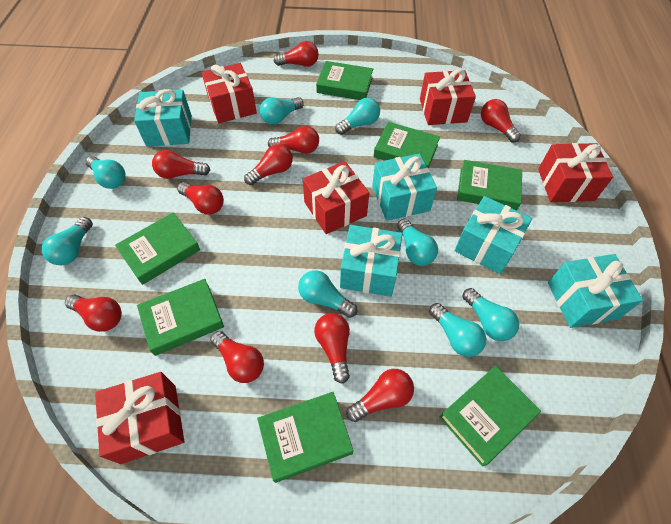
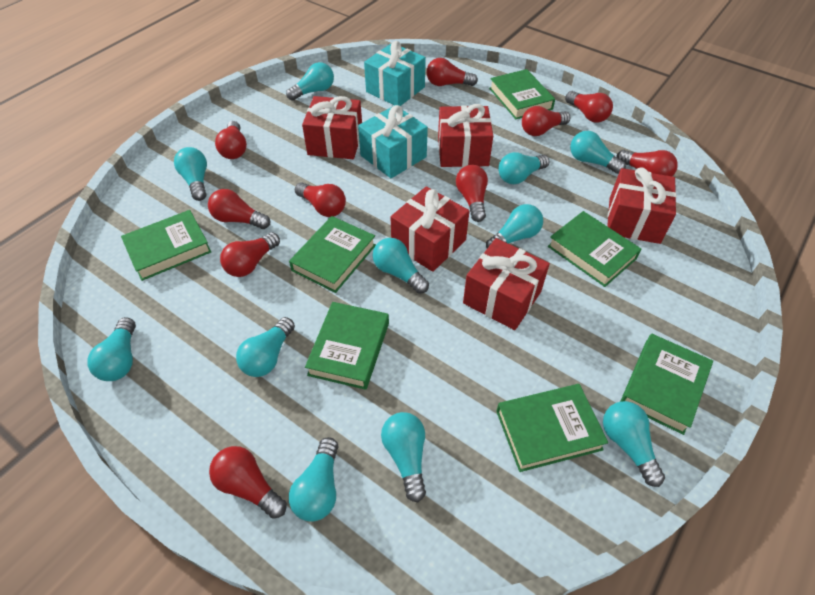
turquoise gift: 5 -> 2
turquoise light bulb: 8 -> 11

